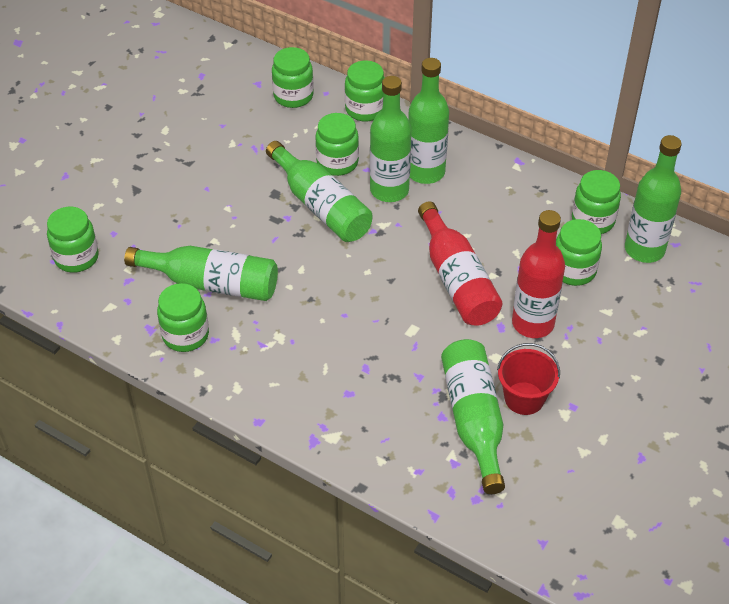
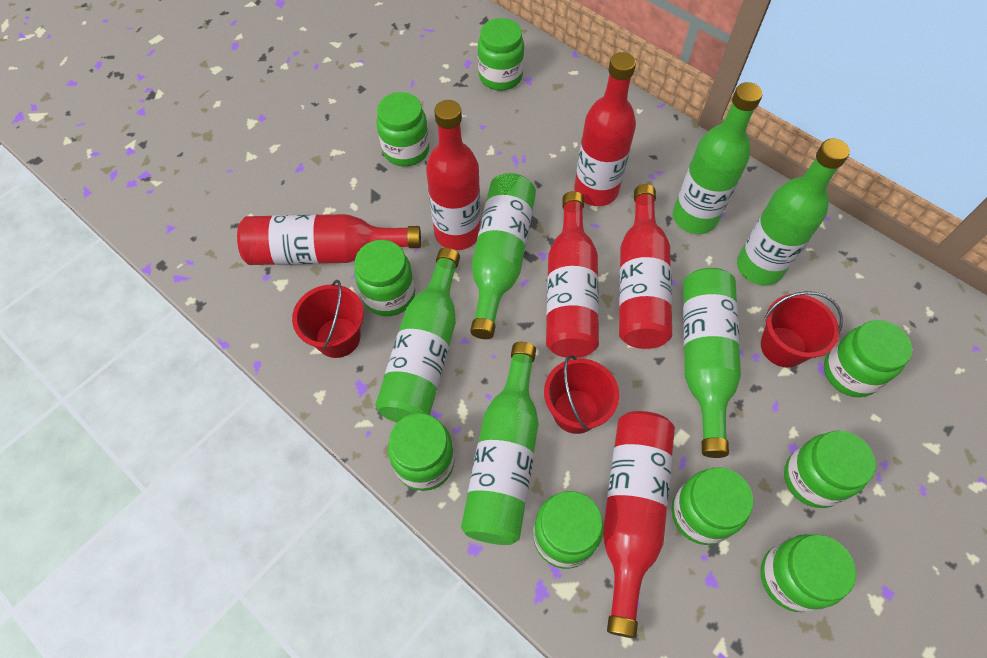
green jar: 7 -> 9
red bottle: 2 -> 6
red bucket: 1 -> 3

